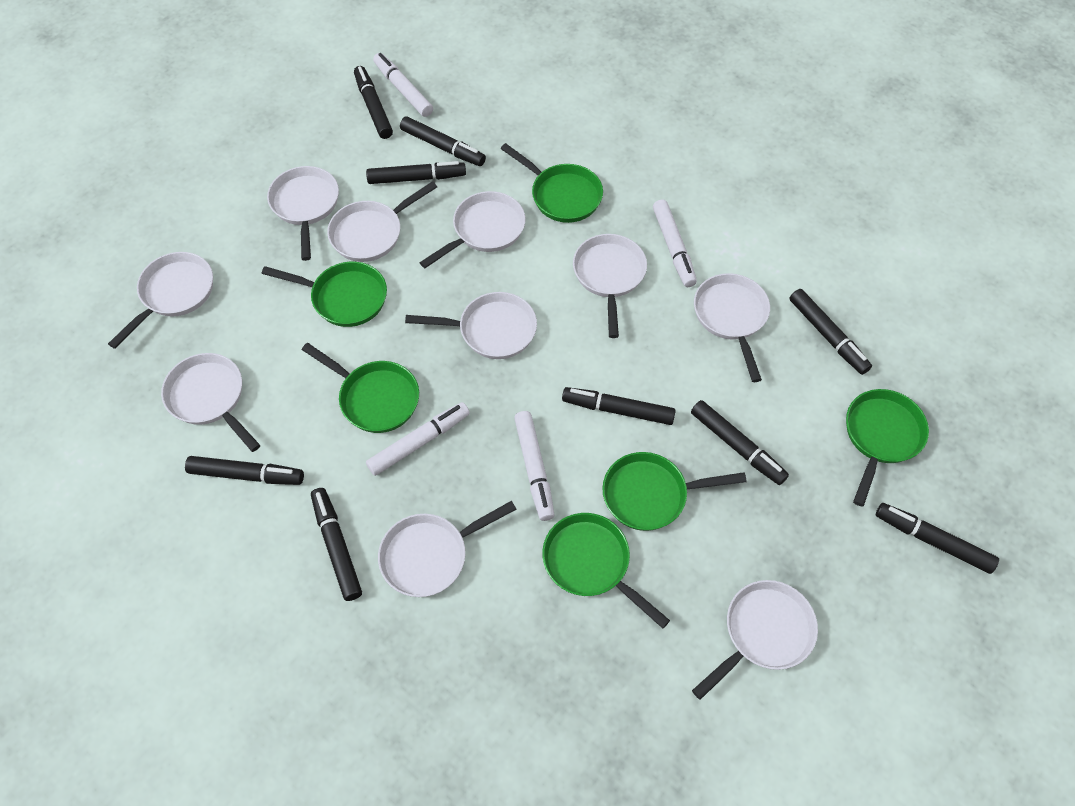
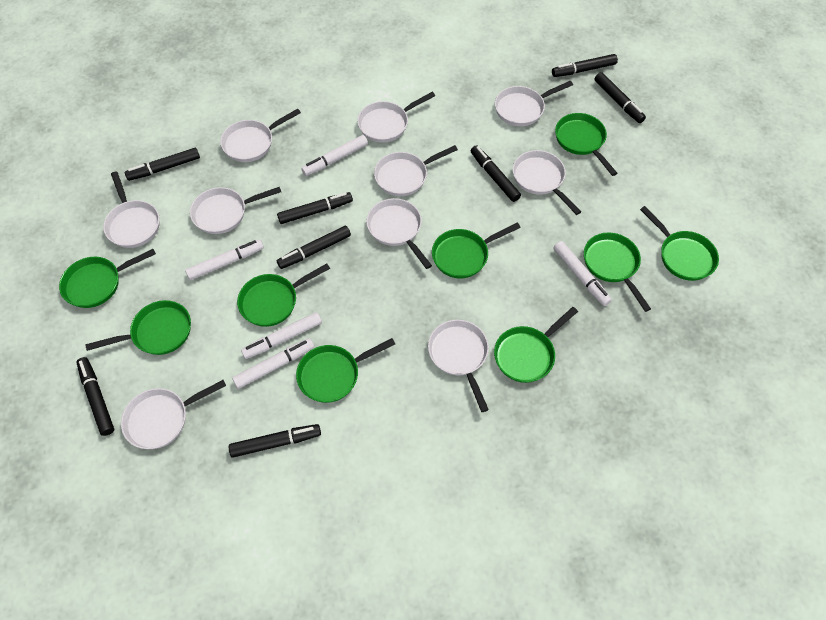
black marker: 9 -> 8
green pan: 6 -> 9
white marker: 4 -> 5

